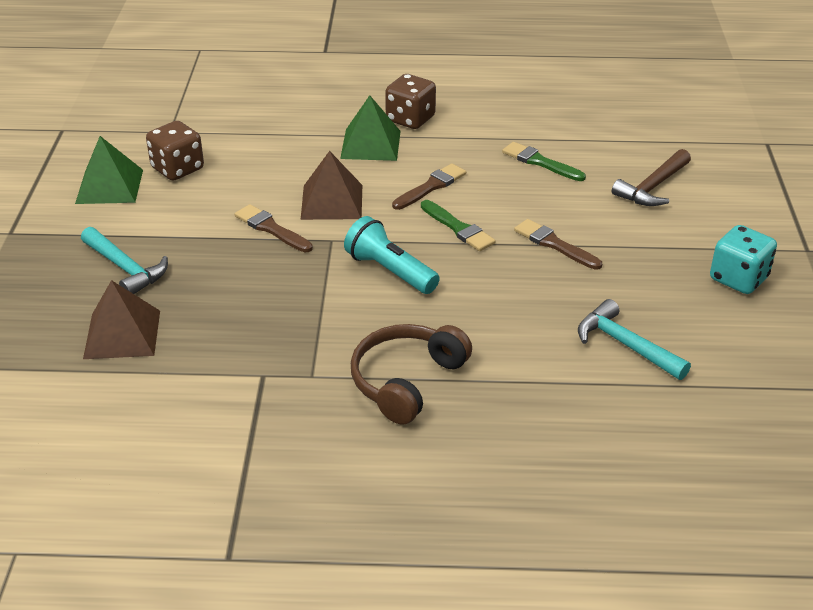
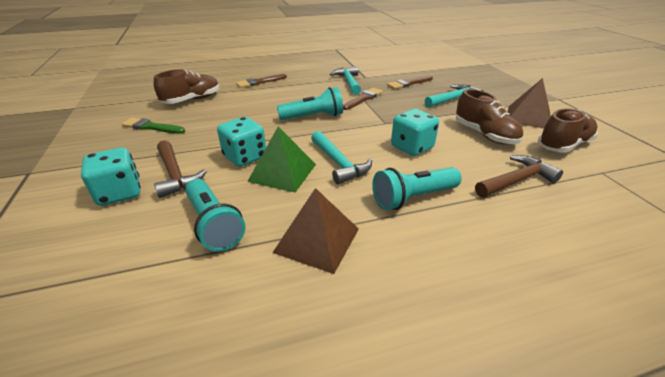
brown dice: 2 -> 0
brown hammer: 1 -> 2
brown headphones: 1 -> 0
brown shoe: 0 -> 3
green brush: 2 -> 1
green pyramid: 2 -> 1
turquoise dice: 1 -> 3
turquoise flashlight: 1 -> 3
turquoise hammer: 2 -> 3

